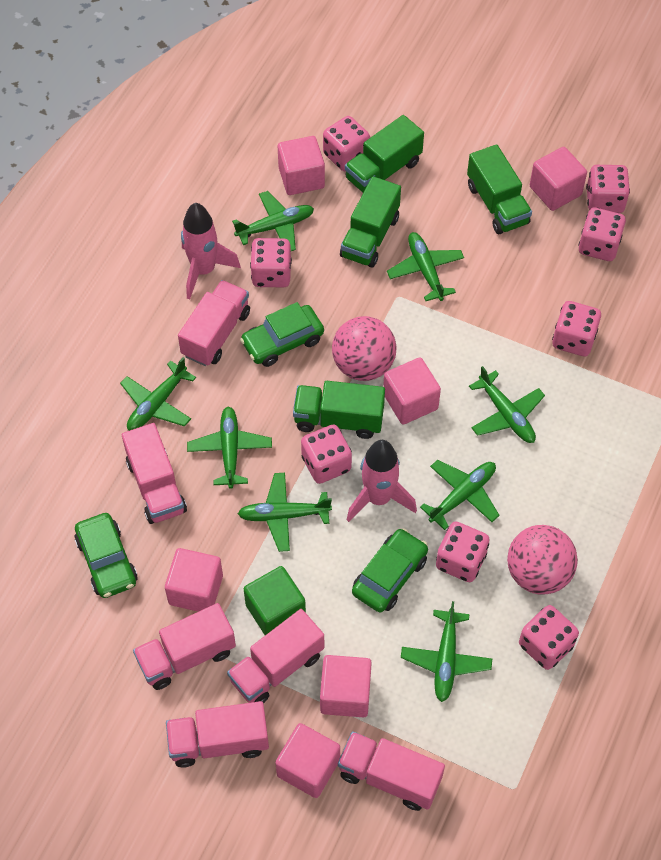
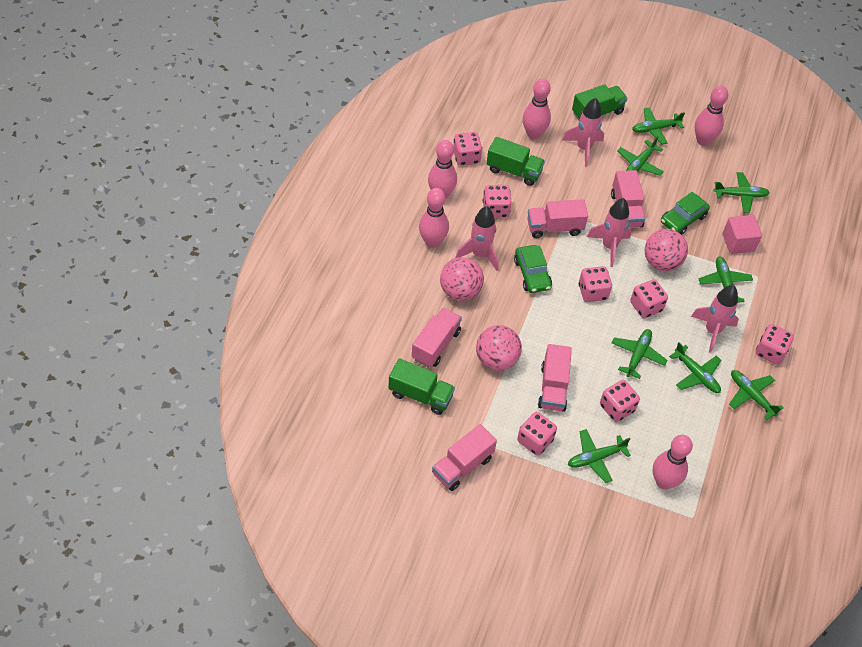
green car: 3 -> 2
green cube: 1 -> 0
green truck: 4 -> 3
pink ball: 2 -> 3
pink bowling pin: 0 -> 5
pink cube: 6 -> 1
pink dice: 8 -> 7
pink rocket: 2 -> 4
pink truck: 6 -> 5

